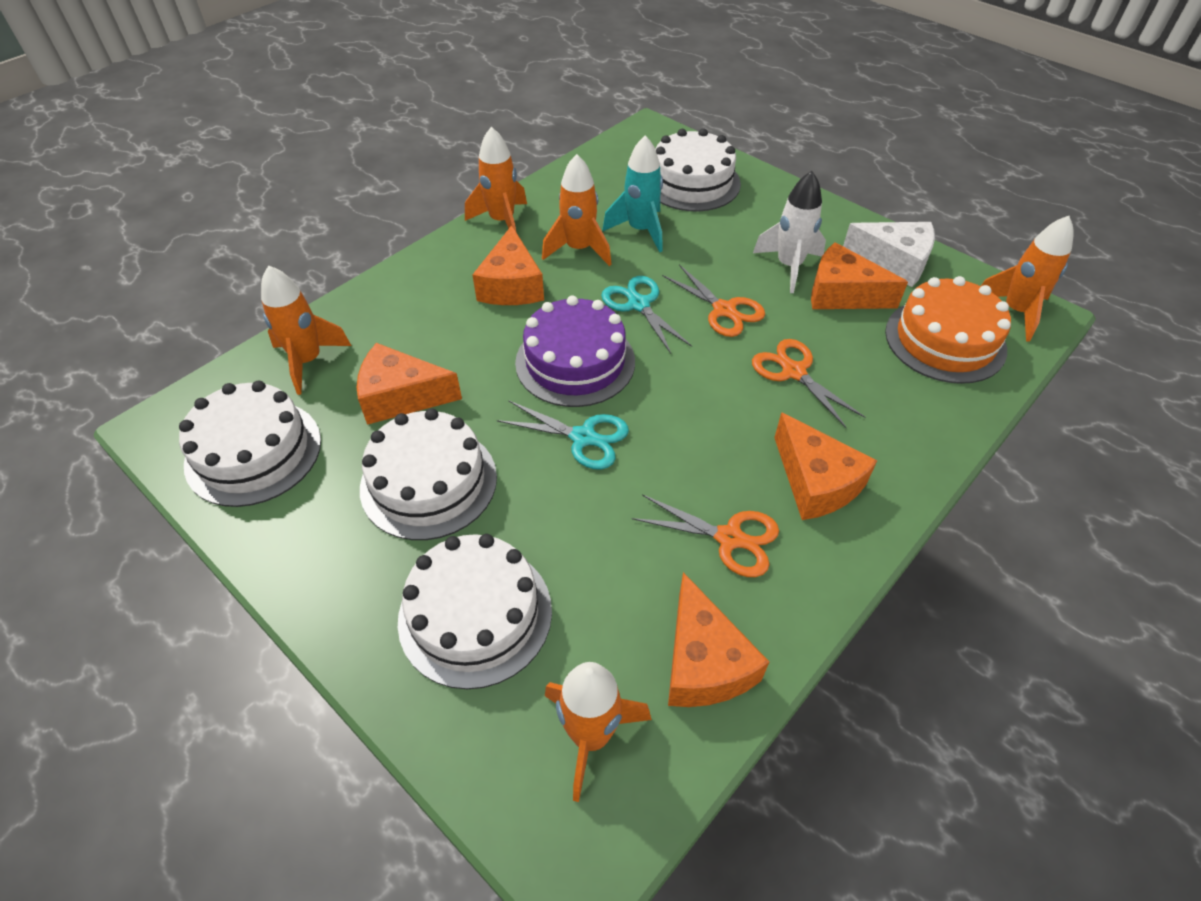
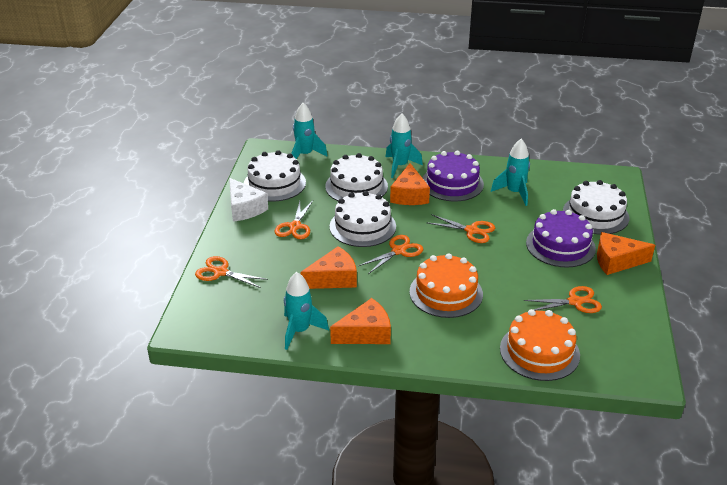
orange cake: 1 -> 2
orange cheese: 5 -> 4
orange rocket: 5 -> 0
orange scissors: 3 -> 5
purple cake: 1 -> 2
turquoise rocket: 1 -> 4
turquoise scissors: 2 -> 0
white rocket: 1 -> 0

